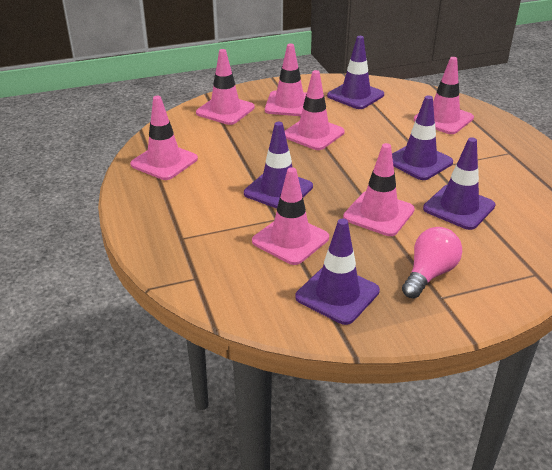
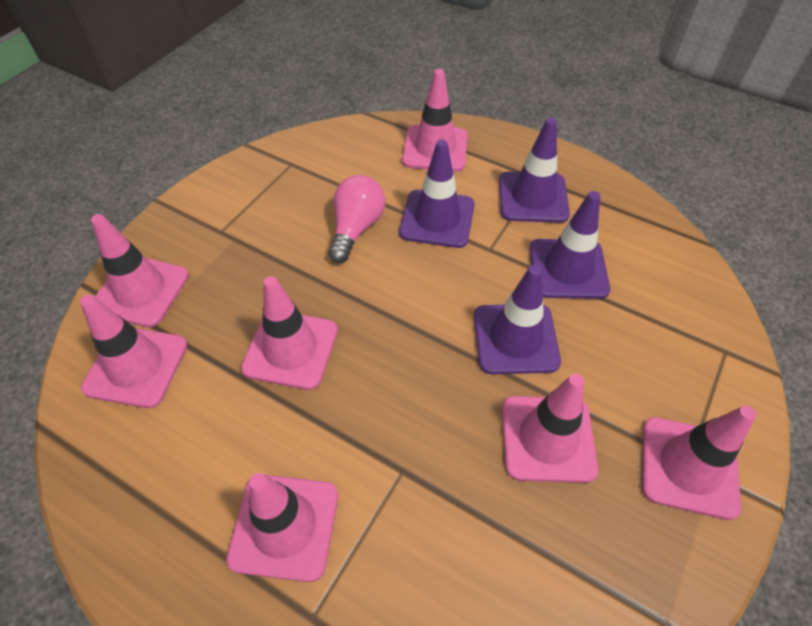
purple traffic cone: 5 -> 4

